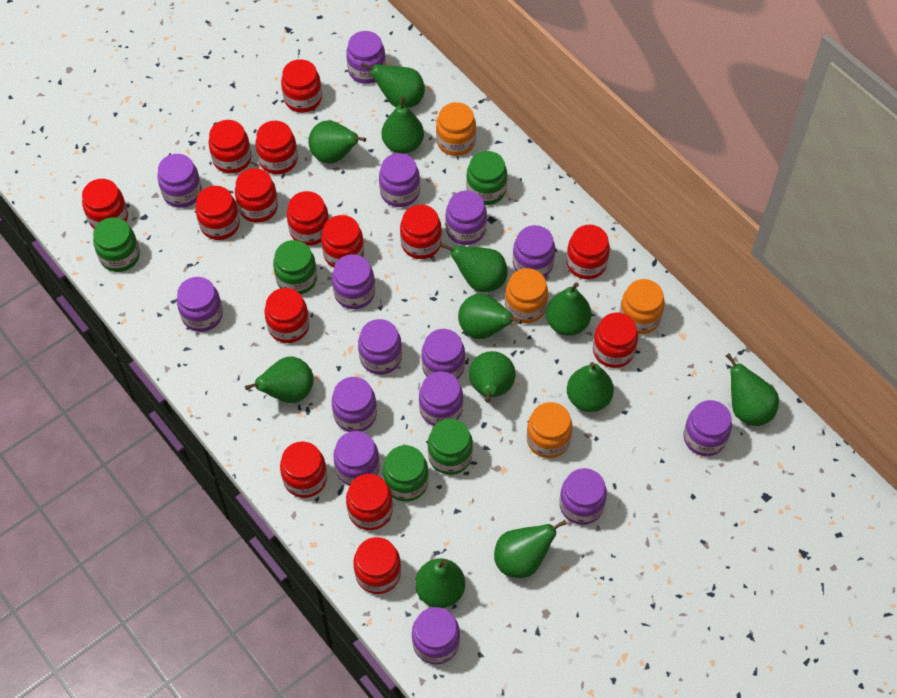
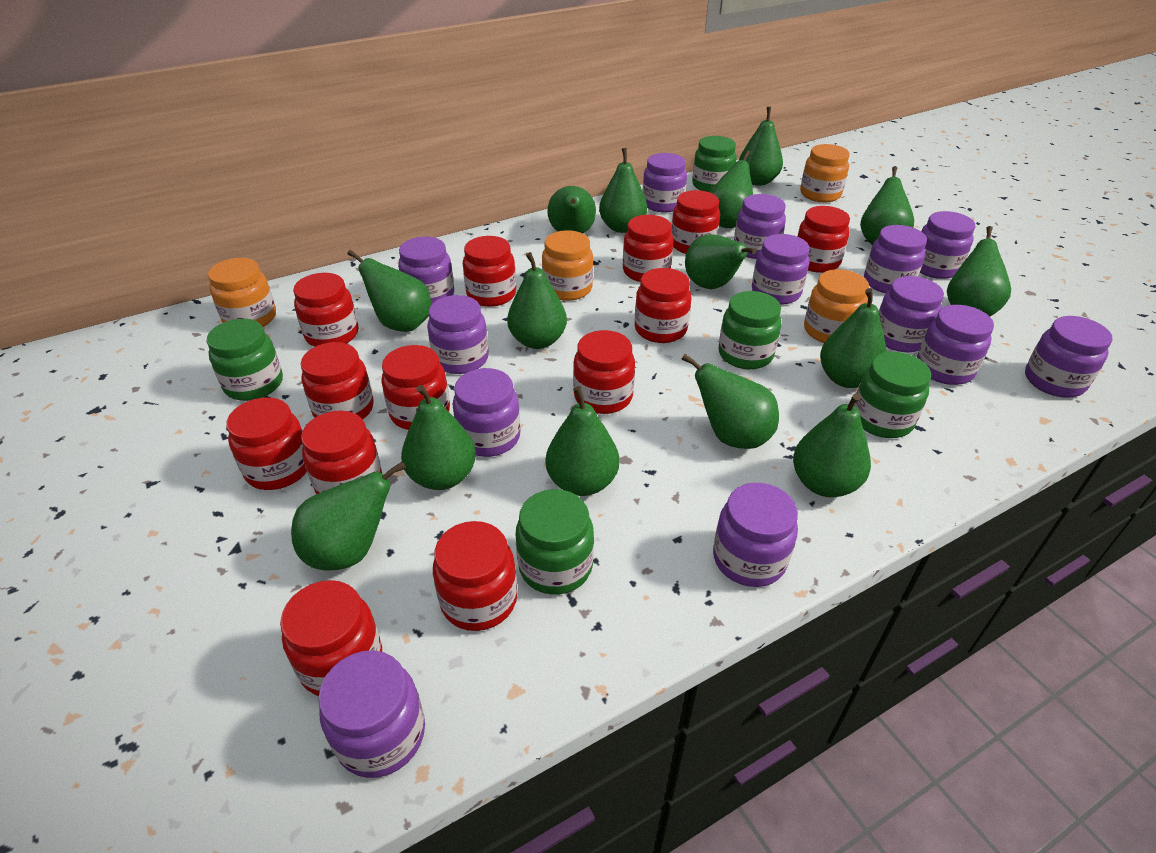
green pear: 12 -> 15
purple jar: 15 -> 13
red jar: 15 -> 13

